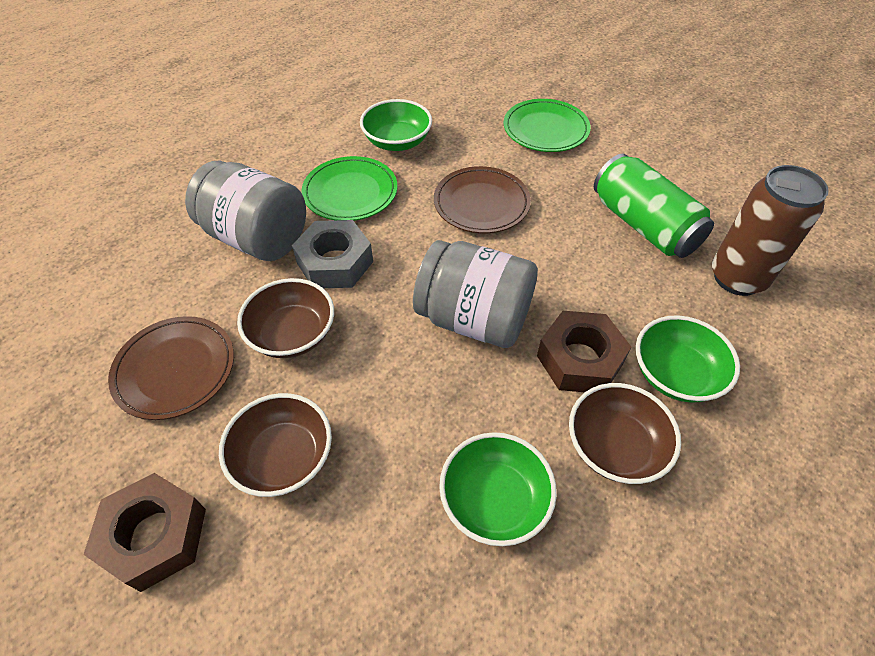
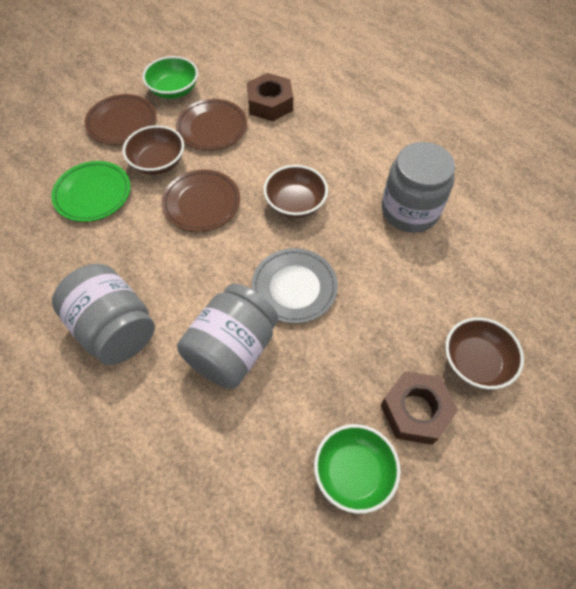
brown can: 1 -> 0
brown plate: 2 -> 3
green bowl: 3 -> 2
green can: 1 -> 0
green plate: 2 -> 1
grey jar: 2 -> 3
grey nut: 1 -> 0
grey plate: 0 -> 1

